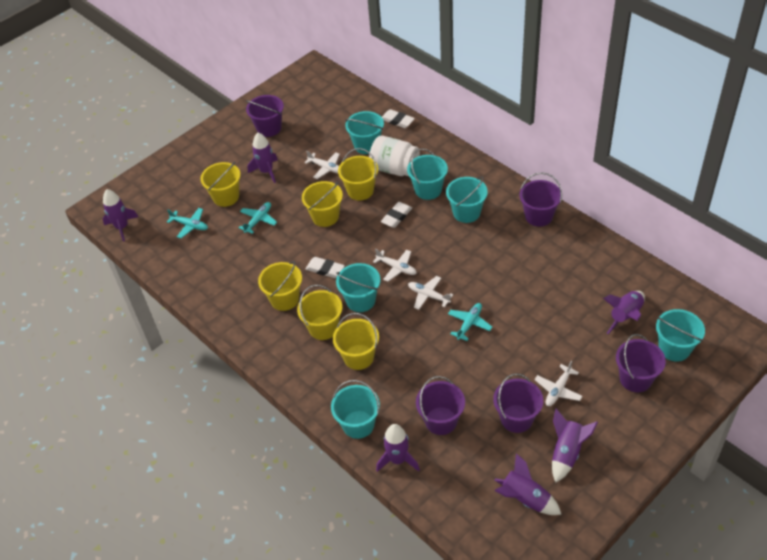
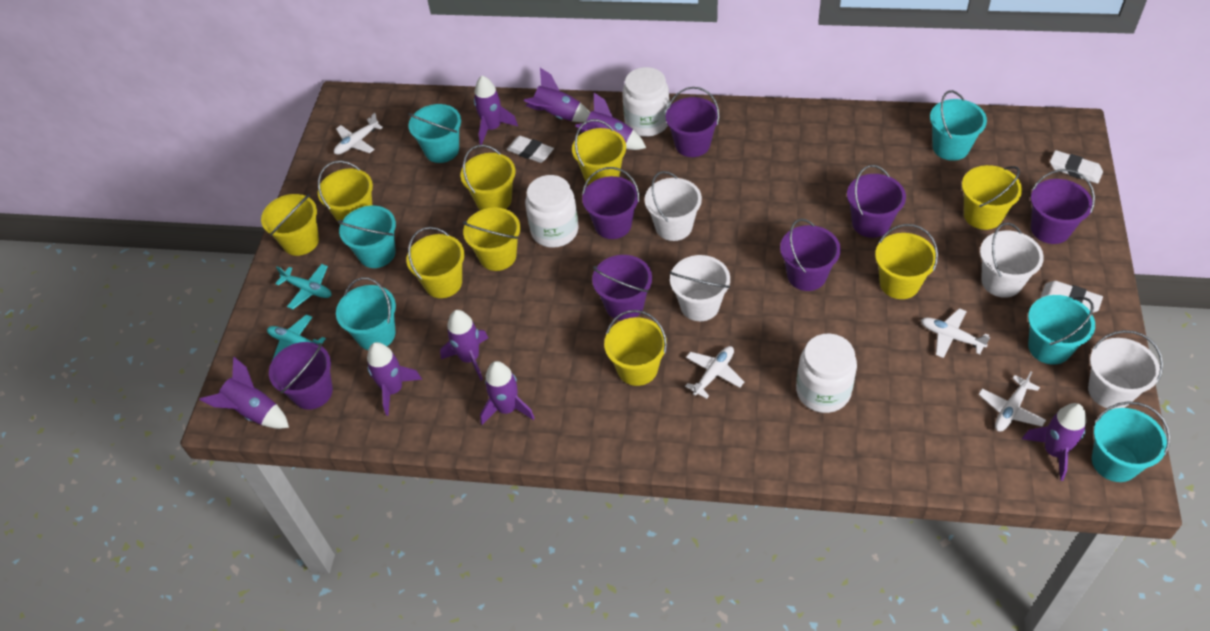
purple bucket: 5 -> 7
purple rocket: 6 -> 8
turquoise plane: 3 -> 2
white bucket: 0 -> 4
white jar: 1 -> 3
yellow bucket: 6 -> 9

